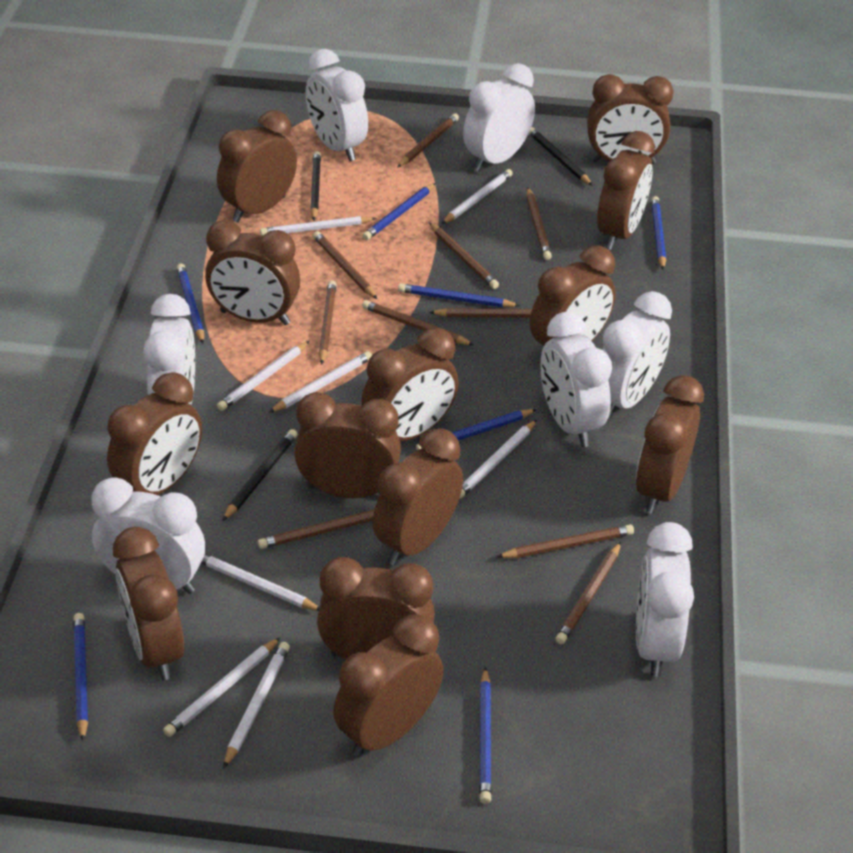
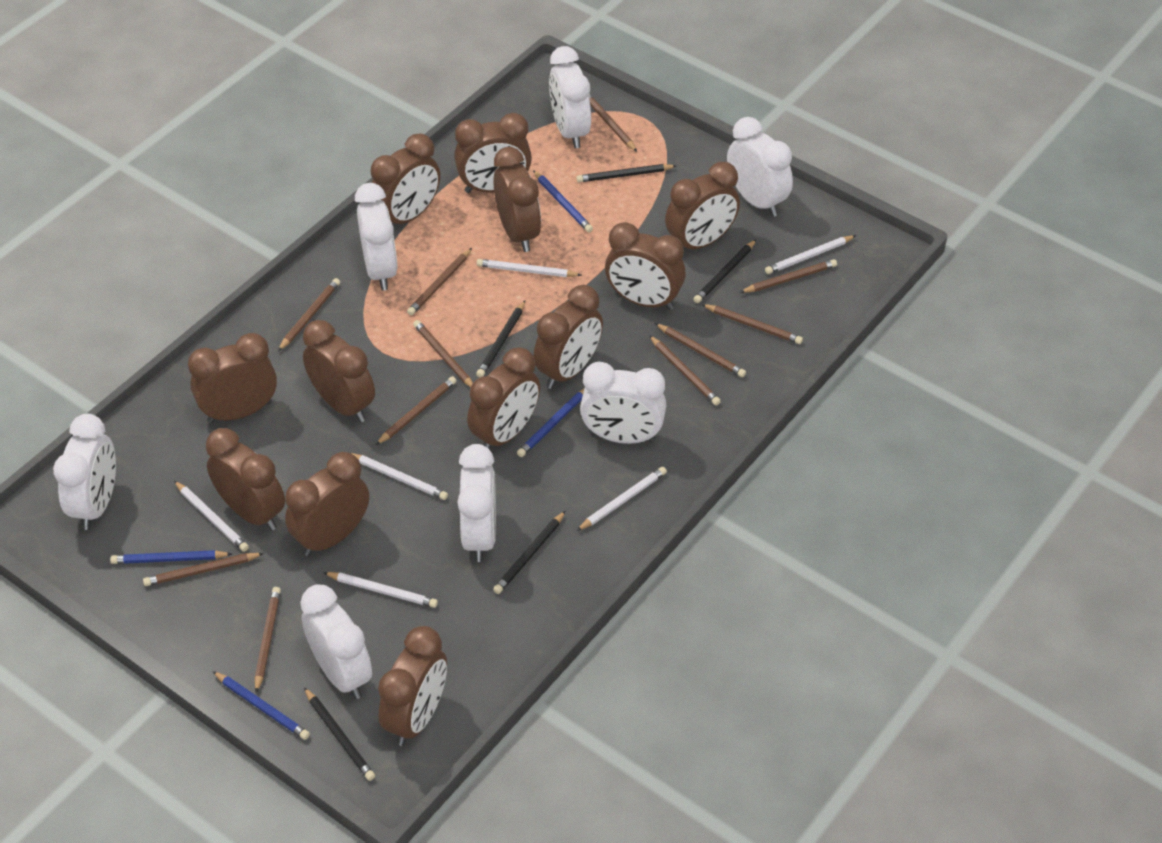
black pencil: 3 -> 5
blue pencil: 7 -> 4
brown clock: 13 -> 12
brown pencil: 10 -> 11
white pencil: 8 -> 6

